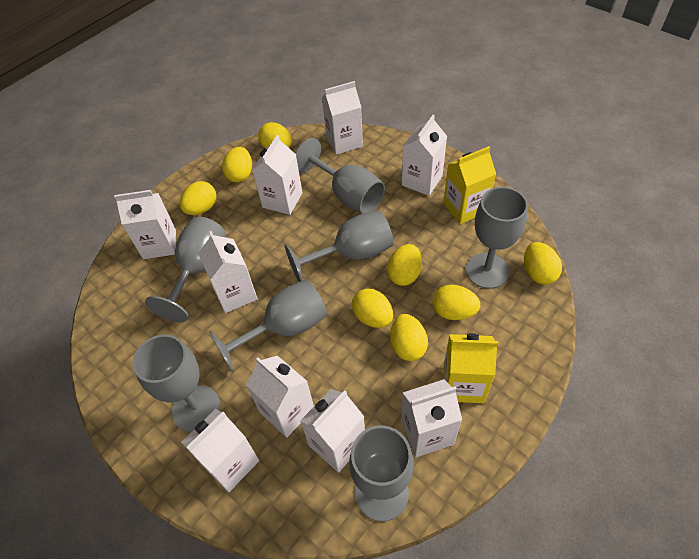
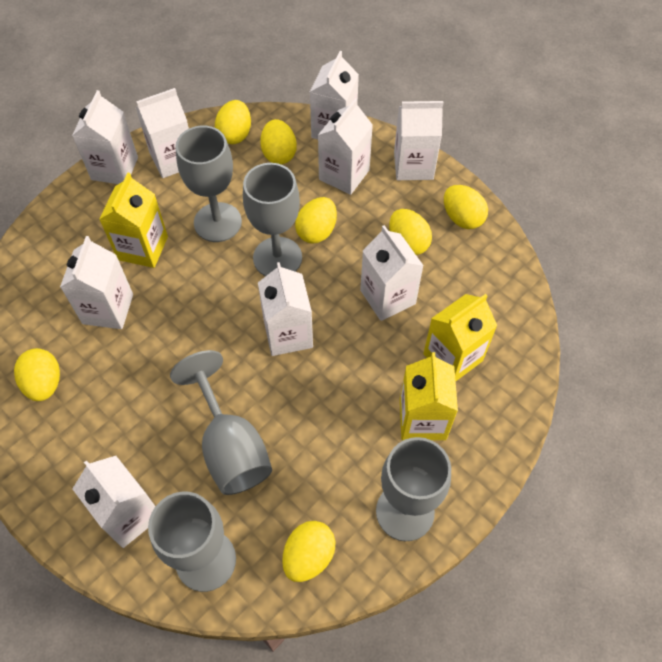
grey goblet: 7 -> 5
yellow carton: 2 -> 3
yellow egg: 8 -> 7

